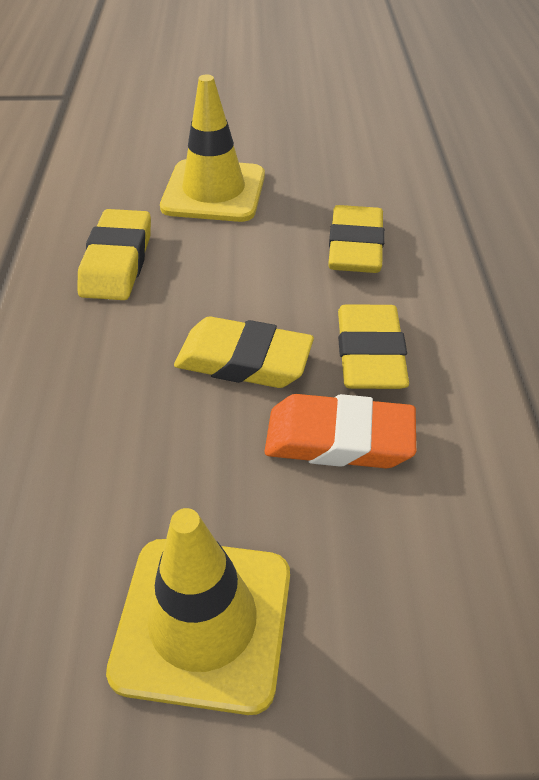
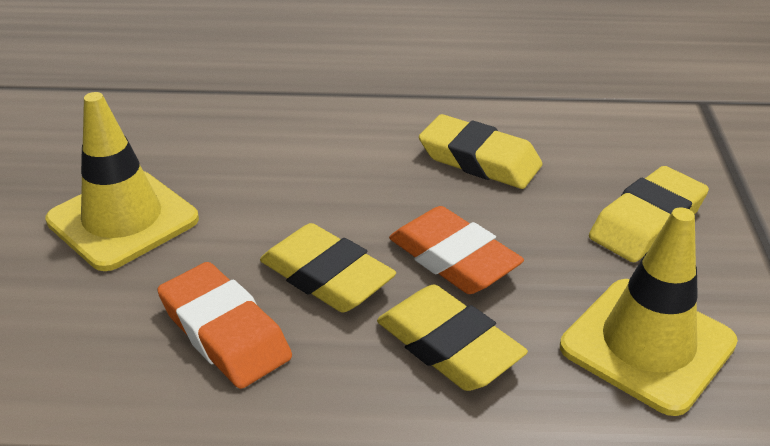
orange eraser: 1 -> 2

